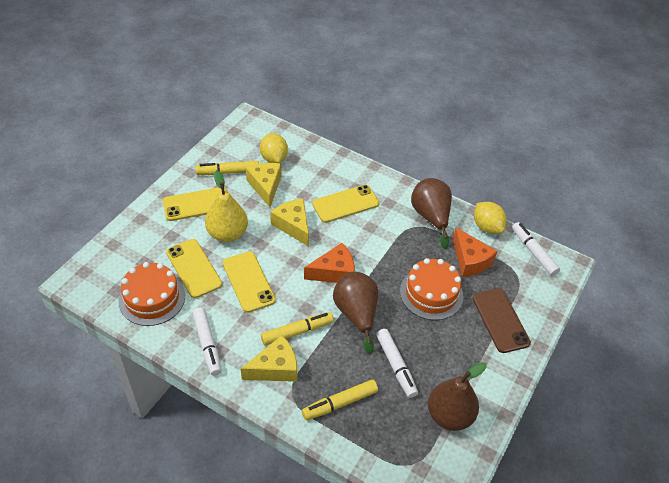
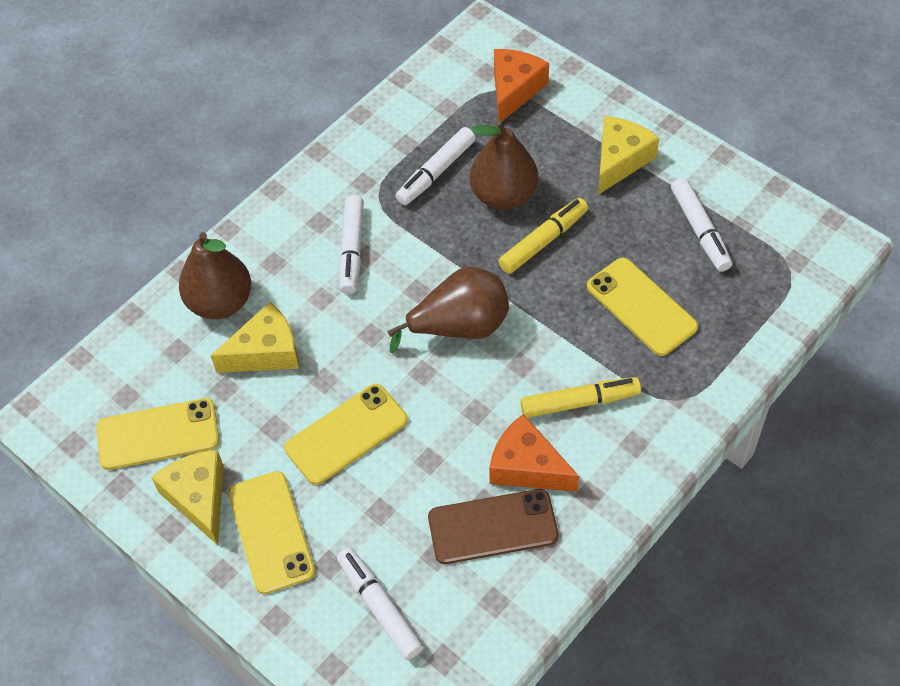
orange cake: 2 -> 0
white marker: 3 -> 4
yellow lemon: 2 -> 0
yellow marker: 3 -> 2
yellow pear: 1 -> 0

